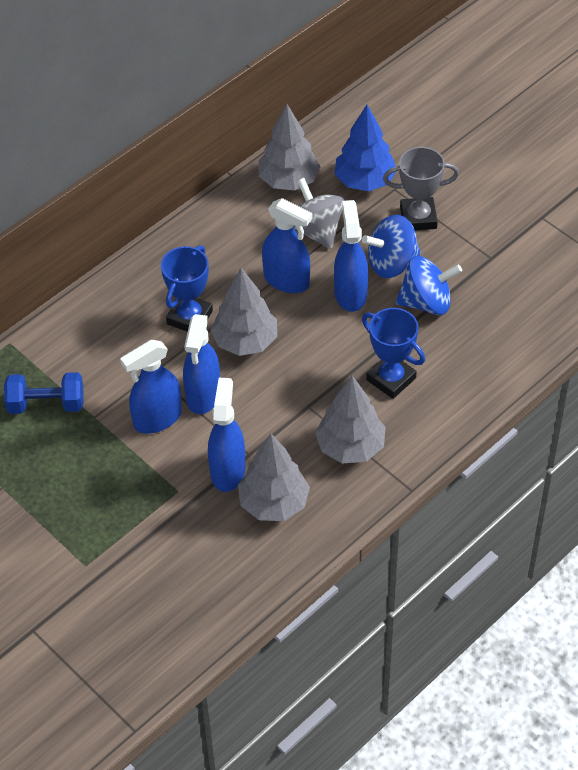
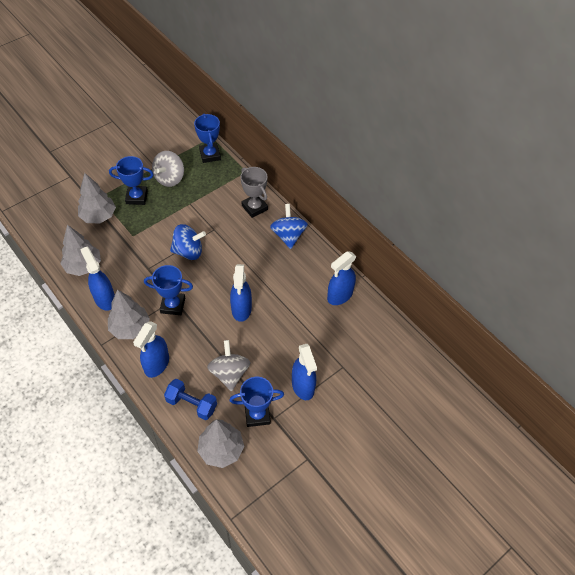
blue tree: 1 -> 0
blue trophy: 2 -> 4
grey spinning top: 1 -> 2

